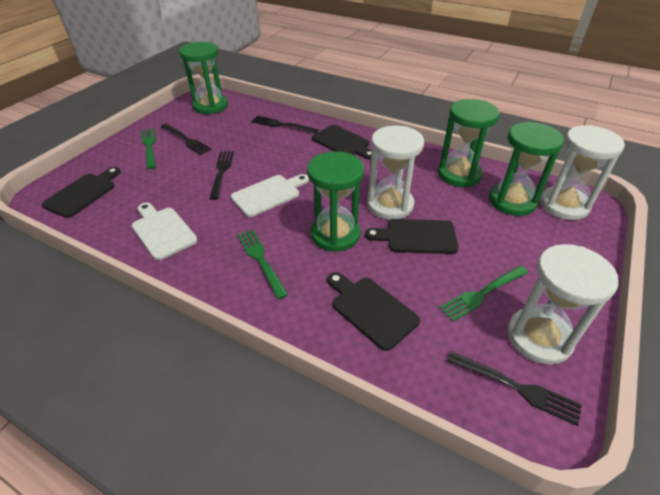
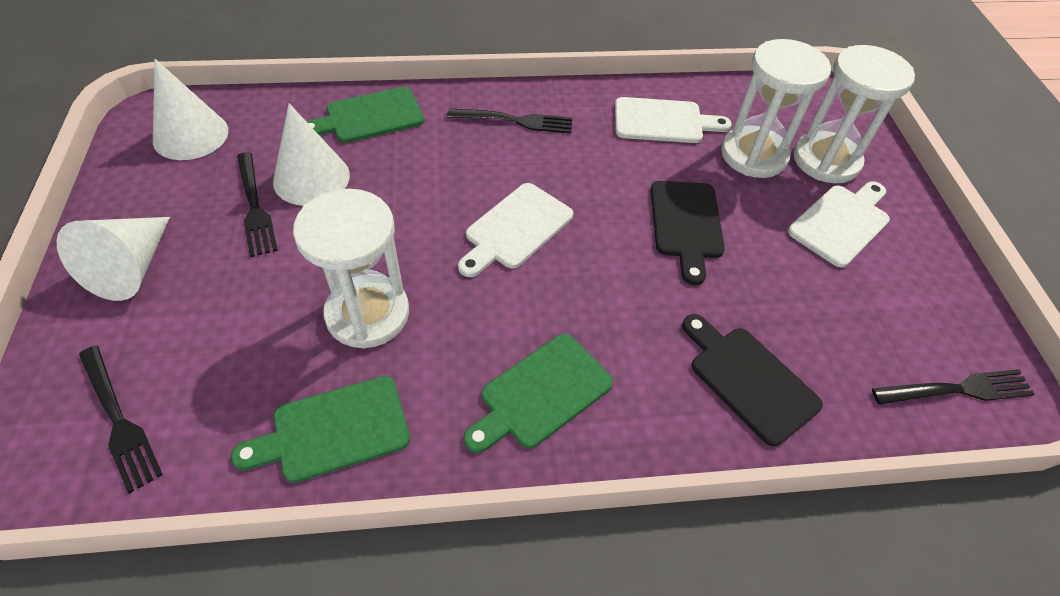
black cutting board: 4 -> 2
green cutting board: 0 -> 3
green fork: 3 -> 0
green hourglass: 4 -> 0
white cone: 0 -> 3
white cutting board: 2 -> 3

